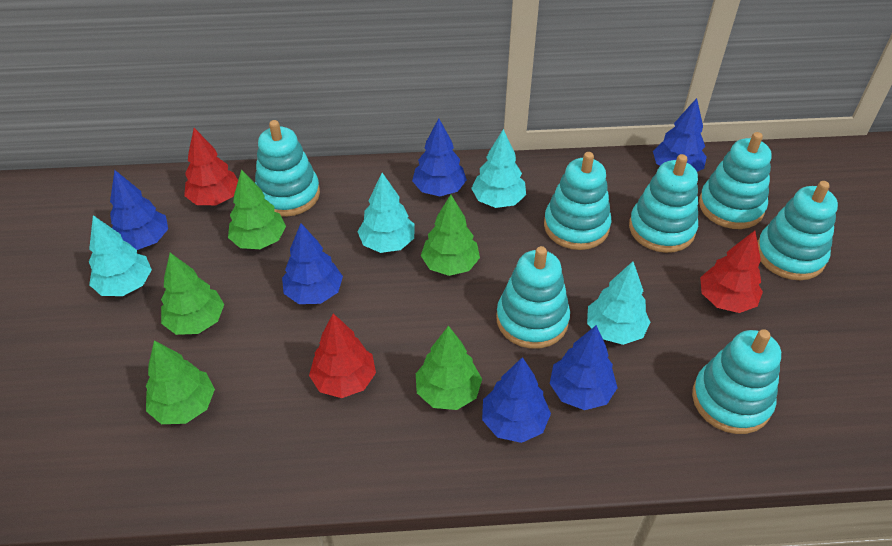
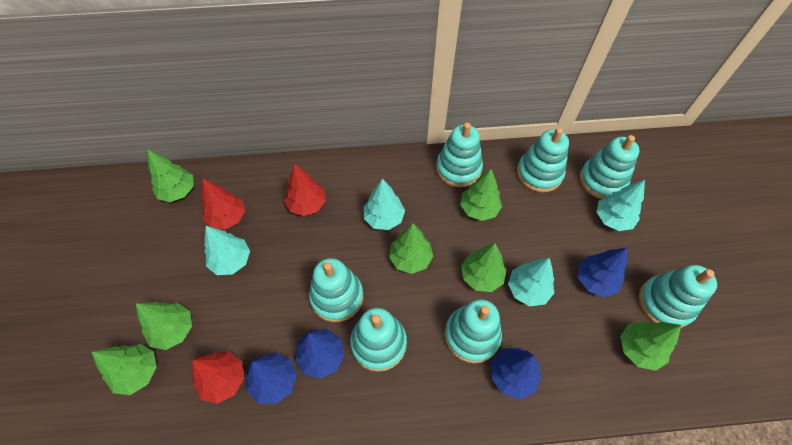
blue tree: 6 -> 4
green tree: 5 -> 7

